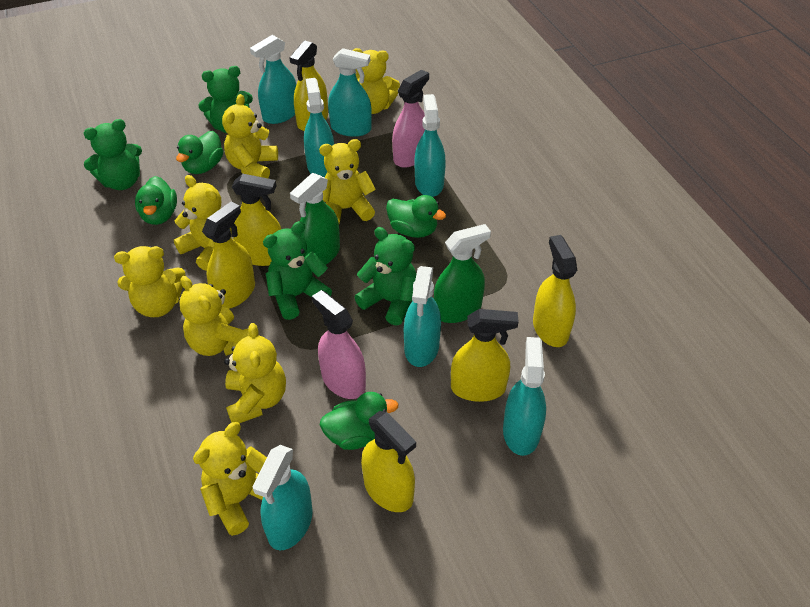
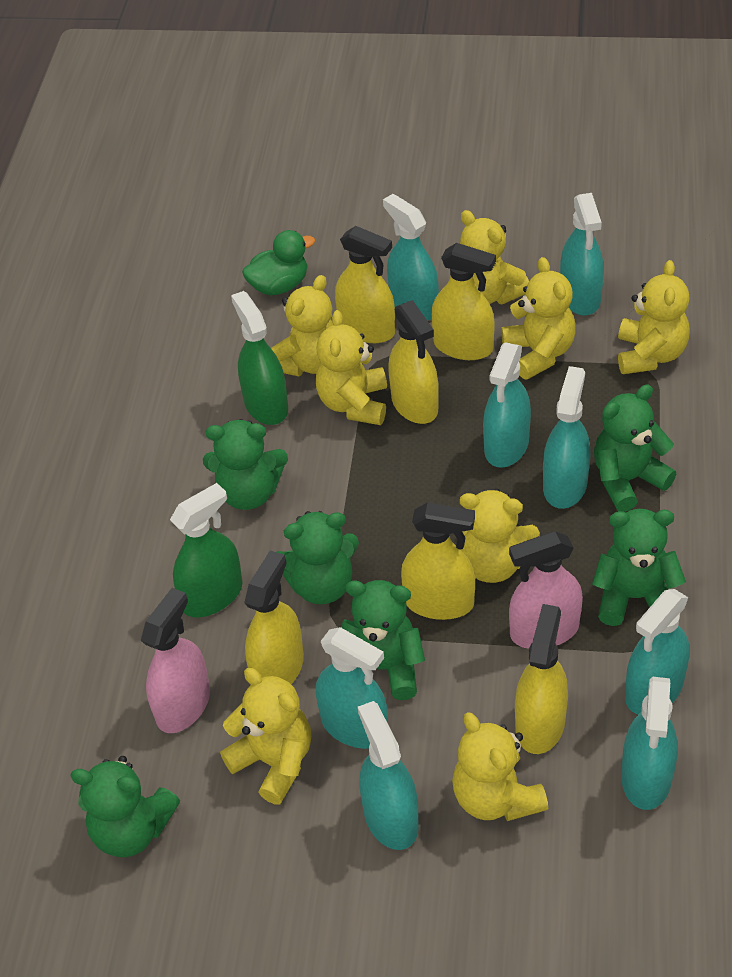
green duck: 4 -> 1
green teddy bear: 4 -> 6
turquoise spray bottle: 7 -> 8

